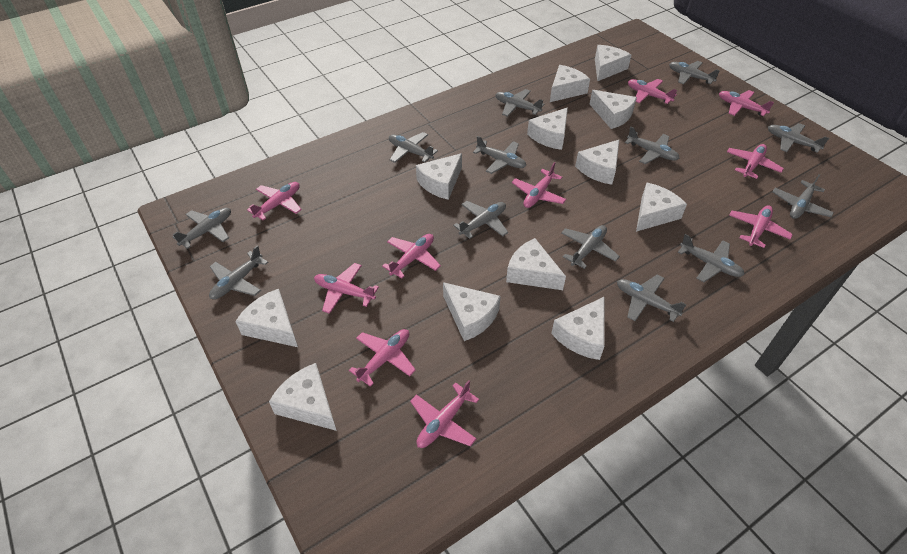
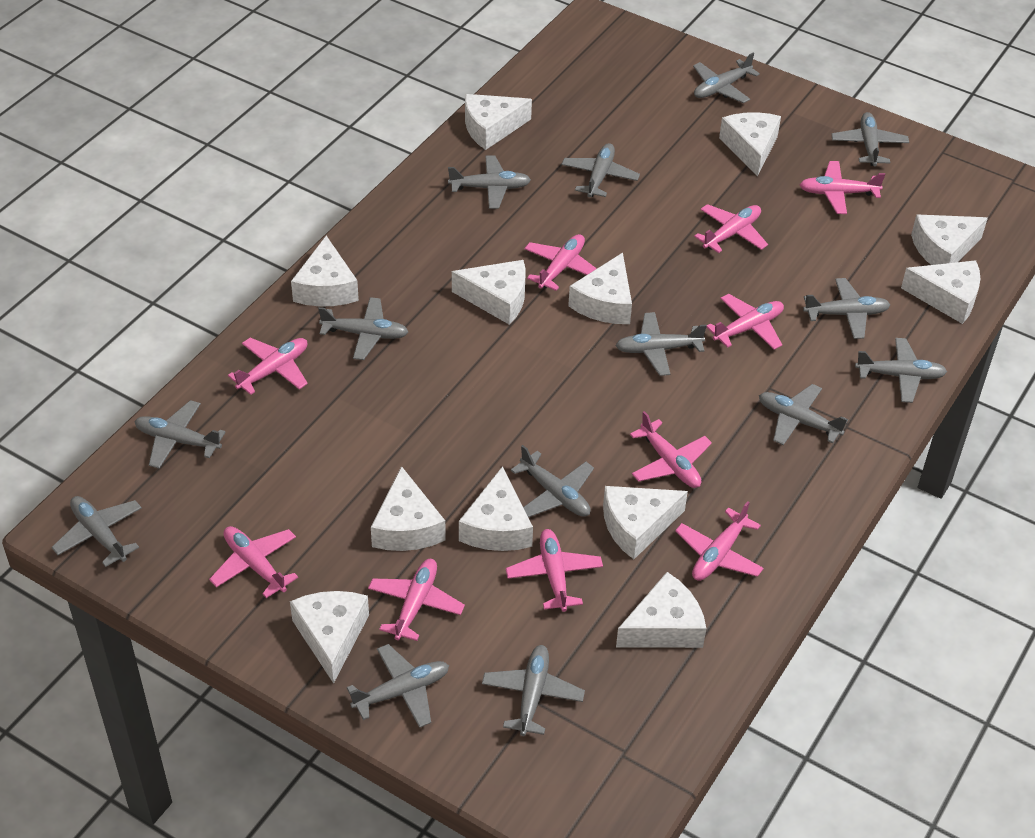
grey plane: 13 -> 14

